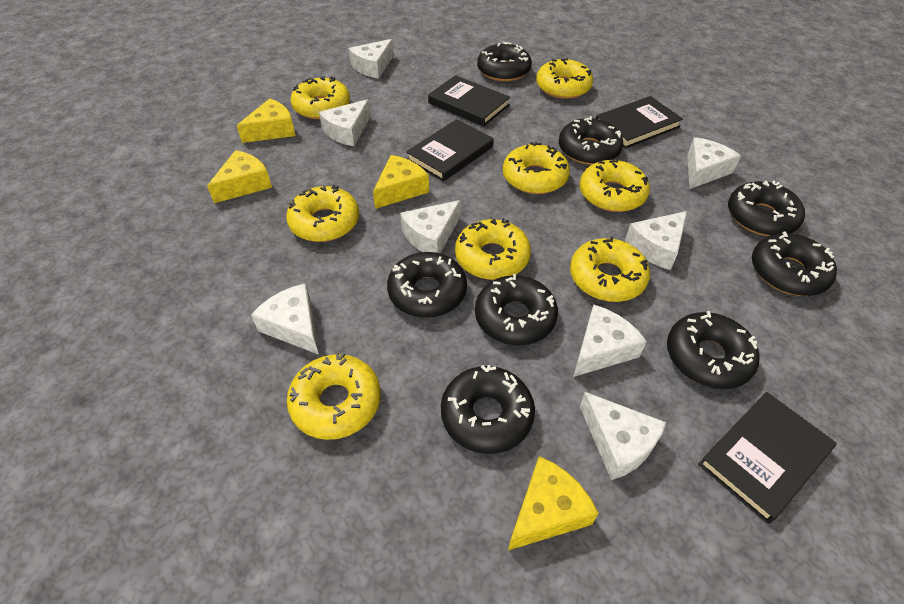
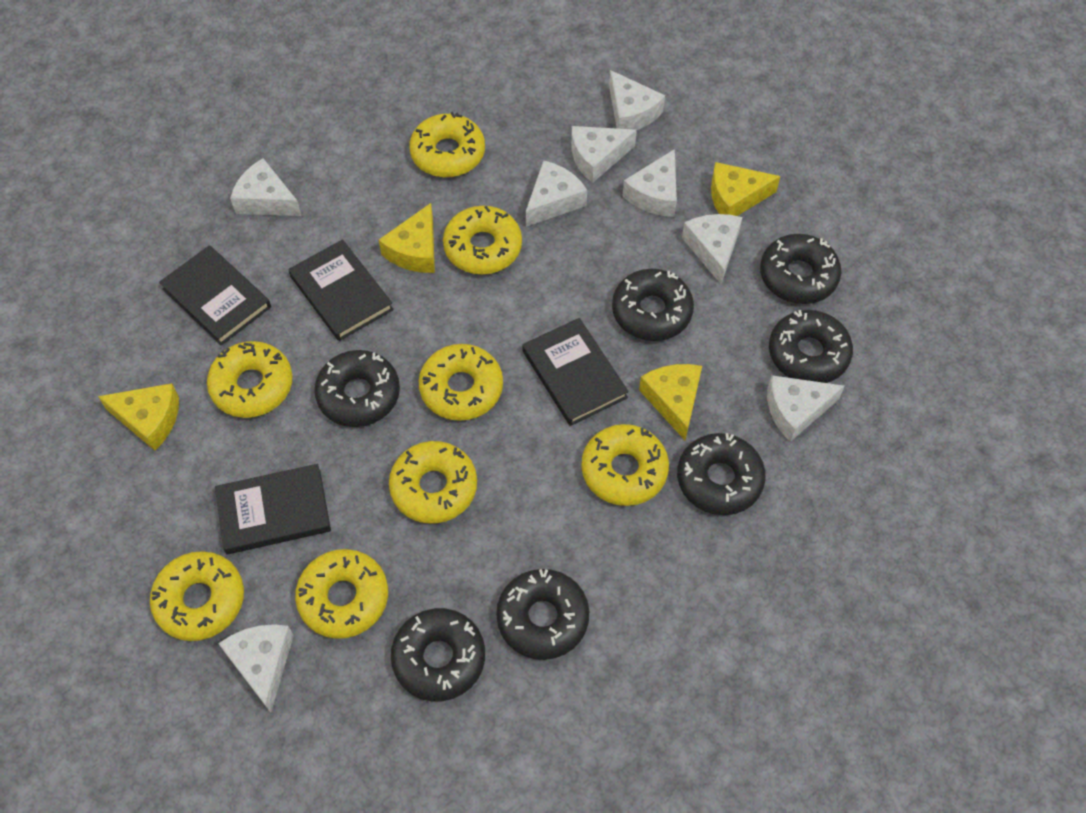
black donut: 8 -> 7

